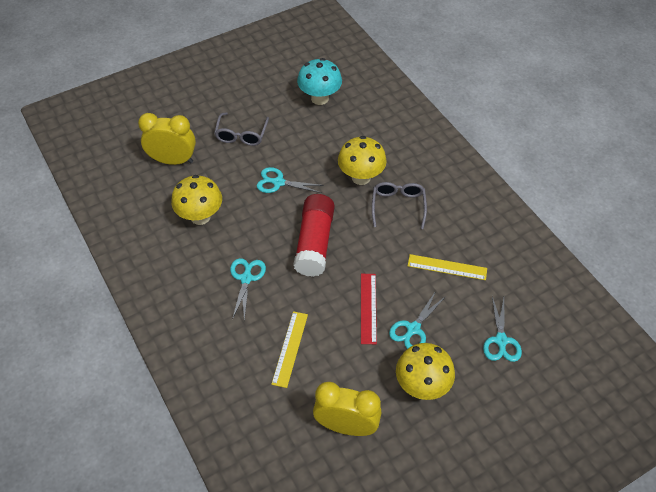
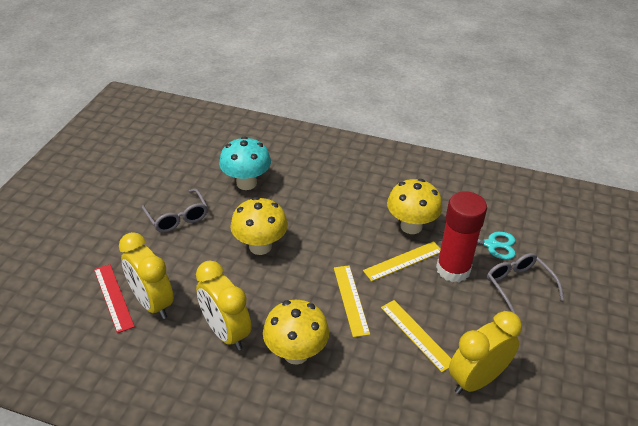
turquoise scissors: 4 -> 1
yellow clock: 2 -> 3
yellow ruler: 2 -> 3

